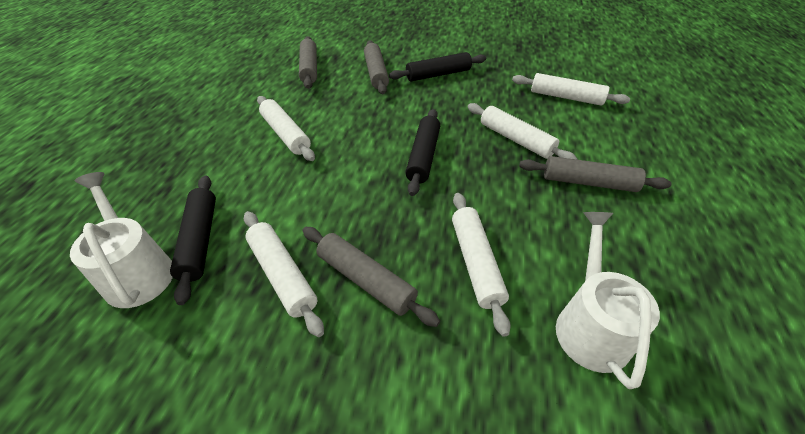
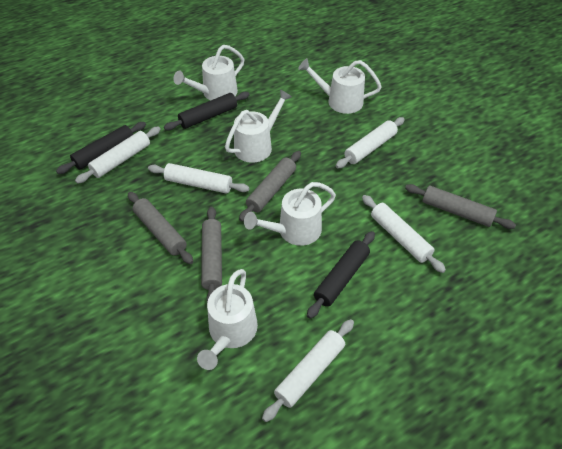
white watering can: 2 -> 5

